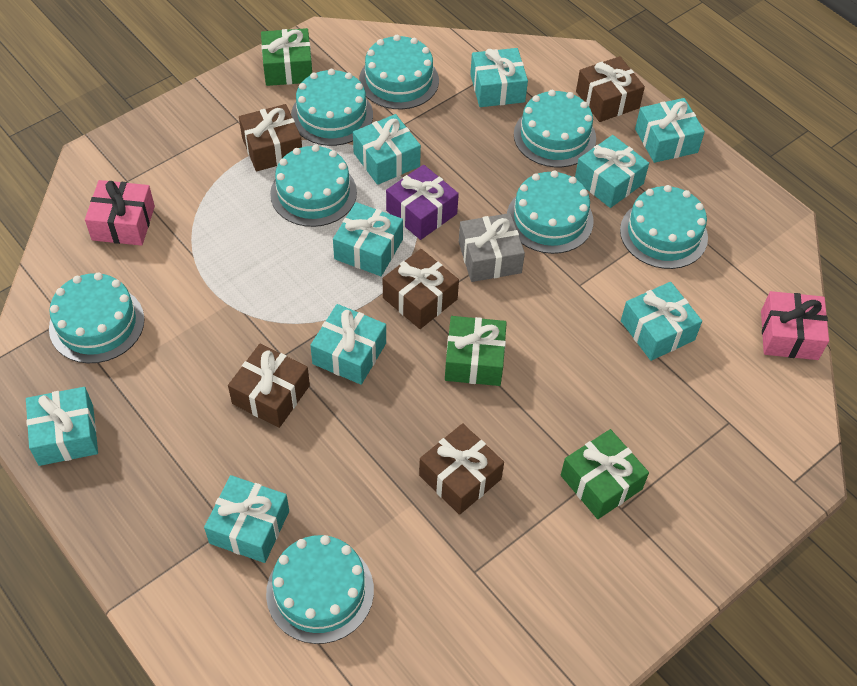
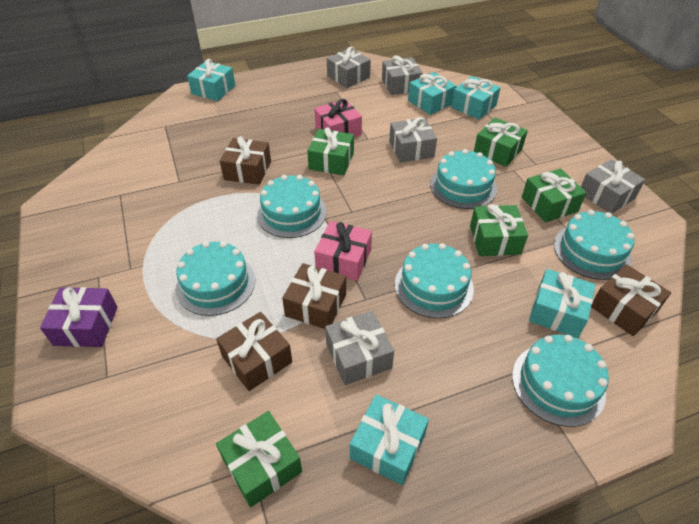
brown gift: 5 -> 4
green gift: 3 -> 5
grey gift: 1 -> 5
turquoise cake: 8 -> 6
turquoise gift: 9 -> 5

